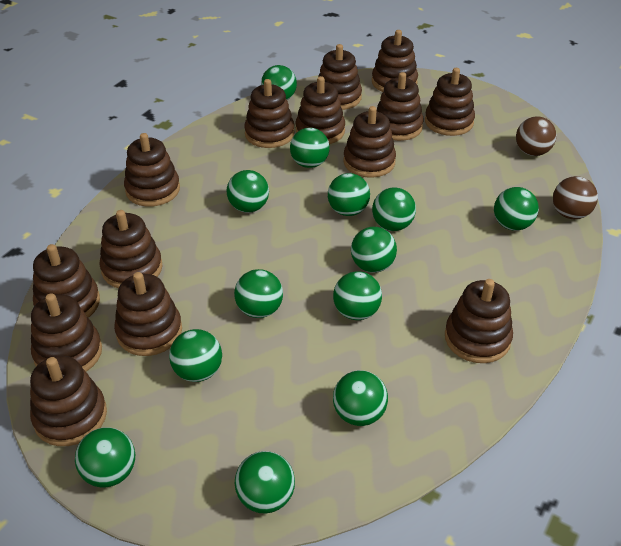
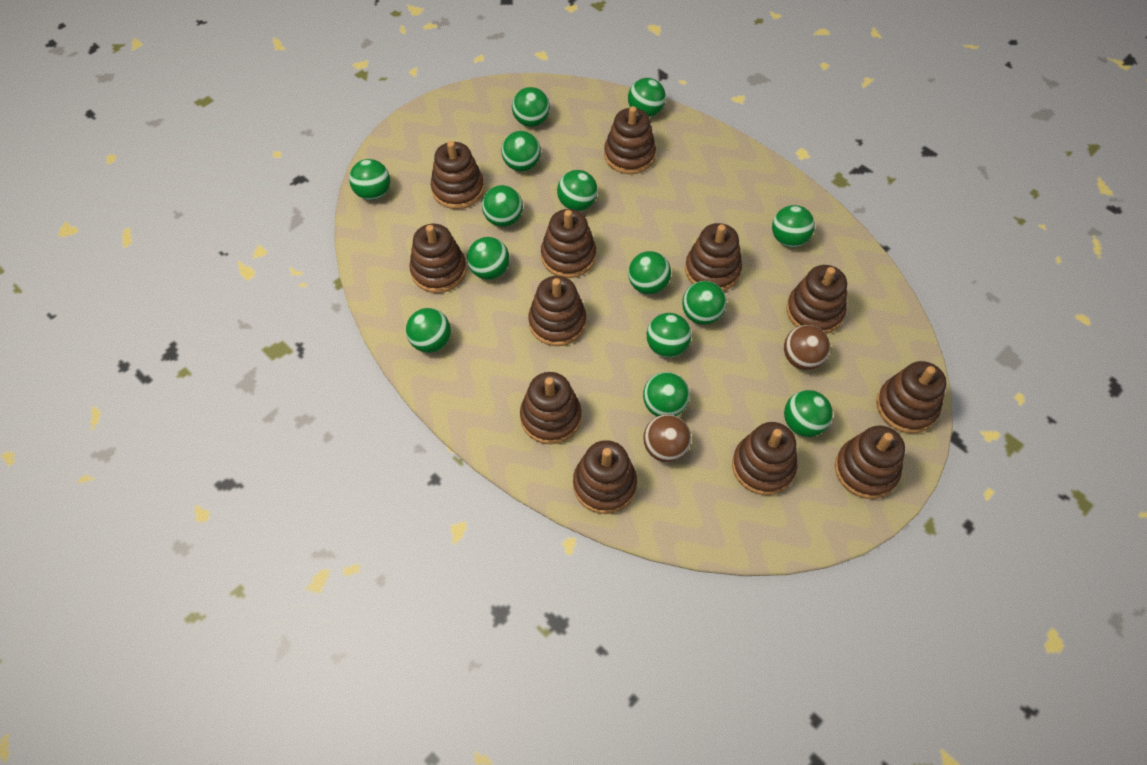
brown stacking toy: 14 -> 12
green ball: 13 -> 14

